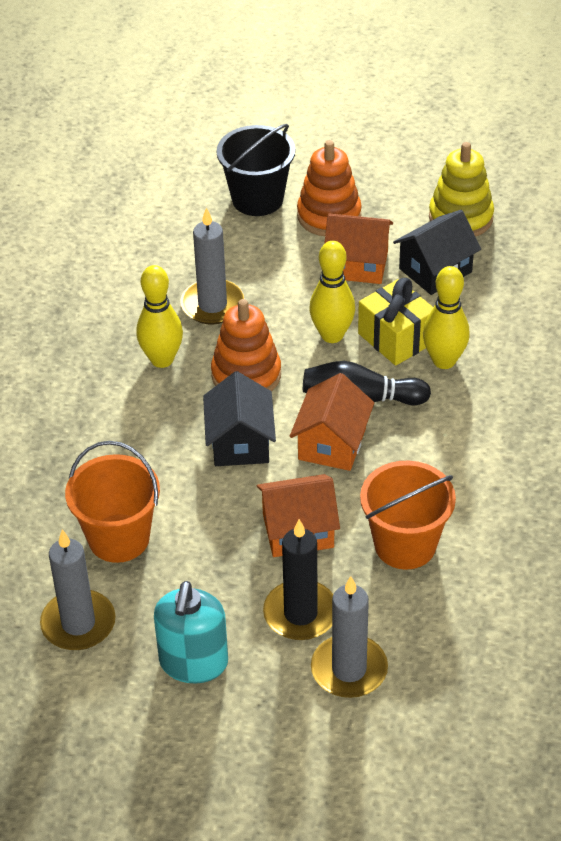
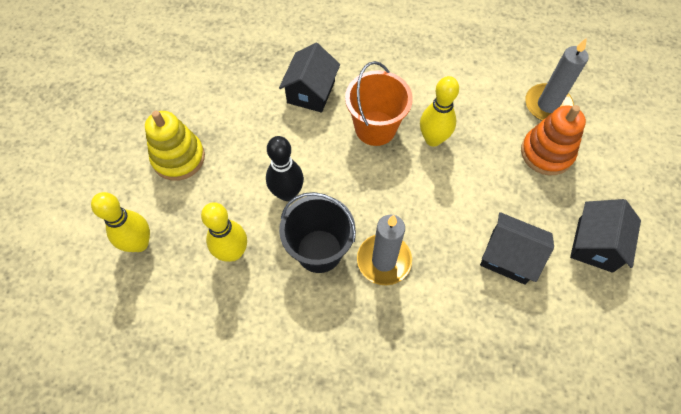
black candle: 1 -> 0
black house: 2 -> 3
grey candle: 3 -> 2
orange bucket: 2 -> 1
orange house: 3 -> 0
orange stacking toy: 2 -> 1
turquoise soap dispenser: 1 -> 0
yellow gift: 1 -> 0

